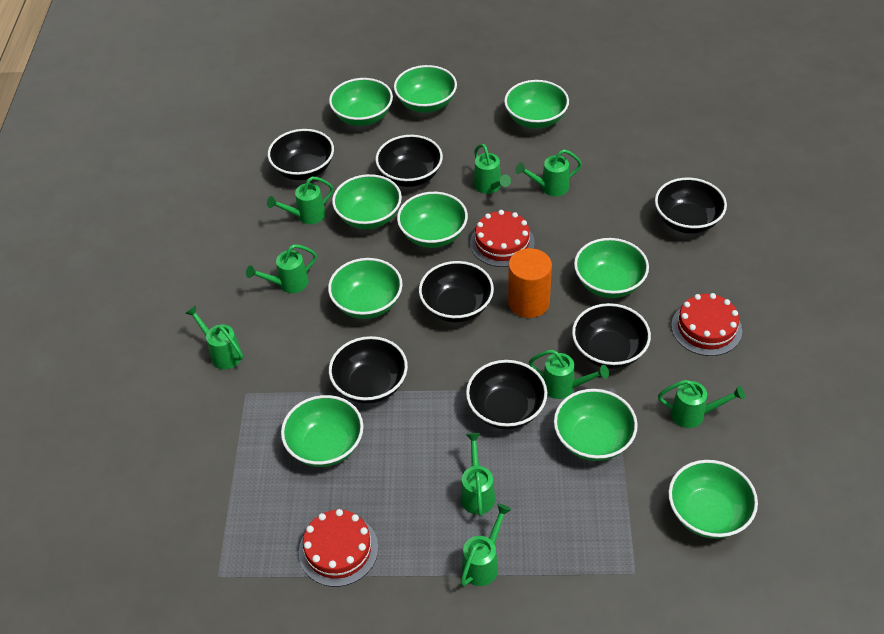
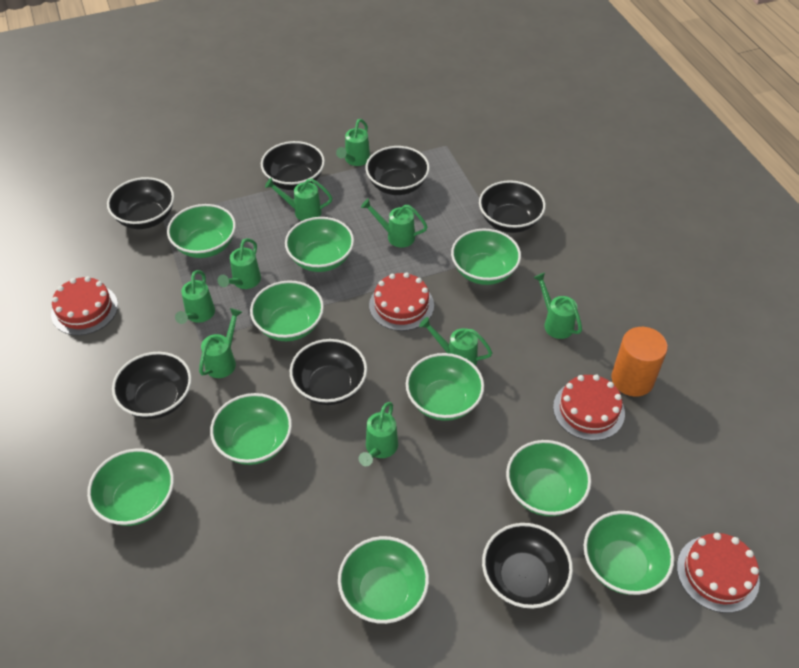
red cake: 3 -> 4

